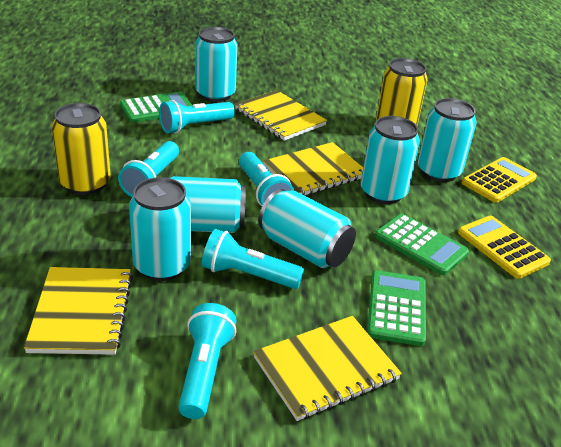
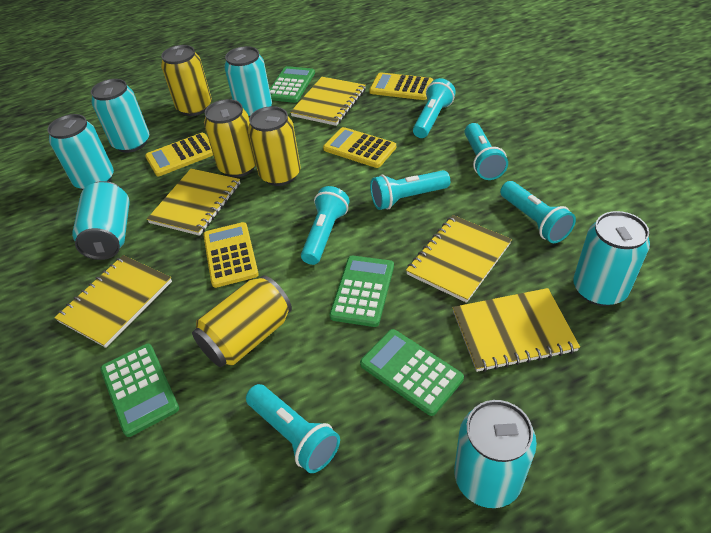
green calculator: 3 -> 4
turquoise flashlight: 5 -> 6
yellow calculator: 2 -> 4
yellow can: 2 -> 4
yellow notebook: 4 -> 5

